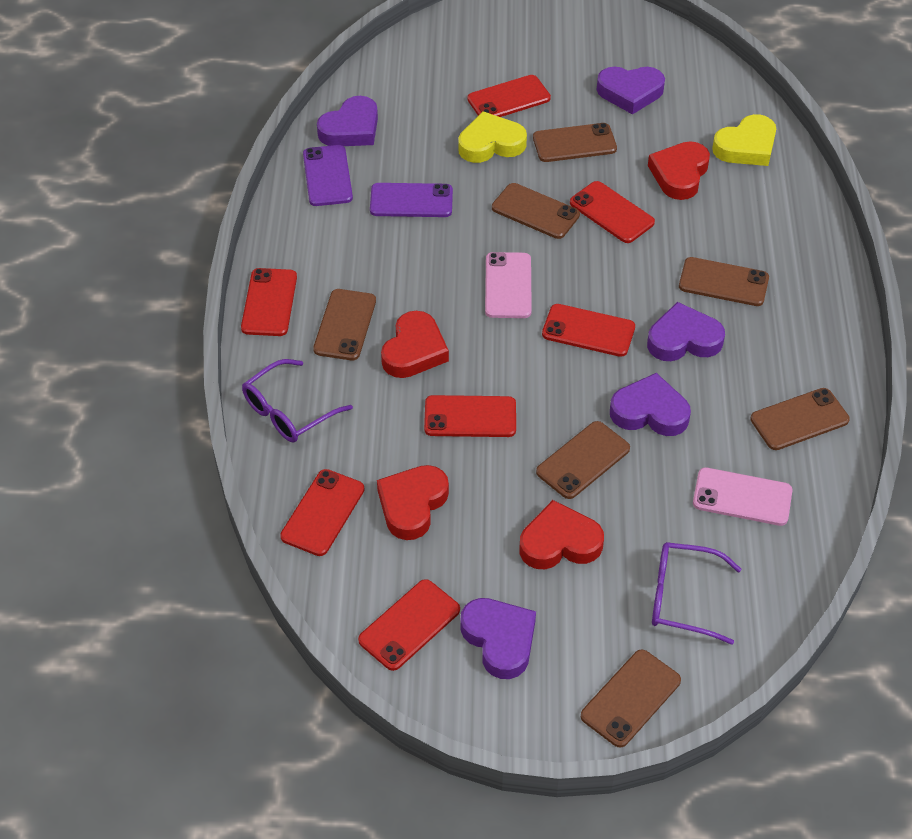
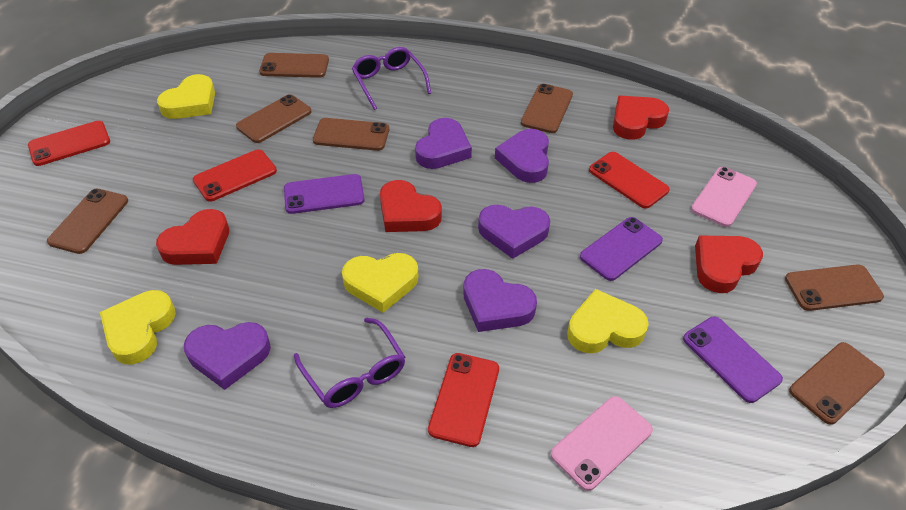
purple phone: 2 -> 3
red phone: 7 -> 4
yellow heart: 2 -> 4

